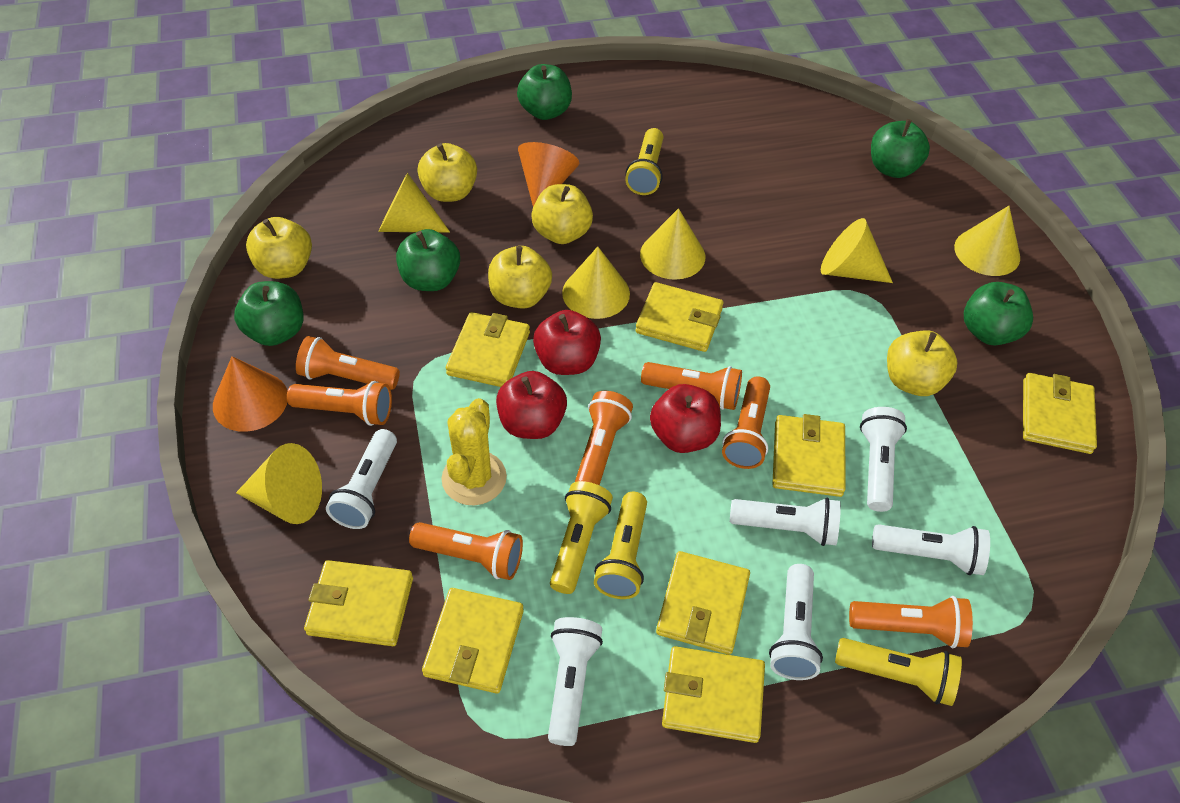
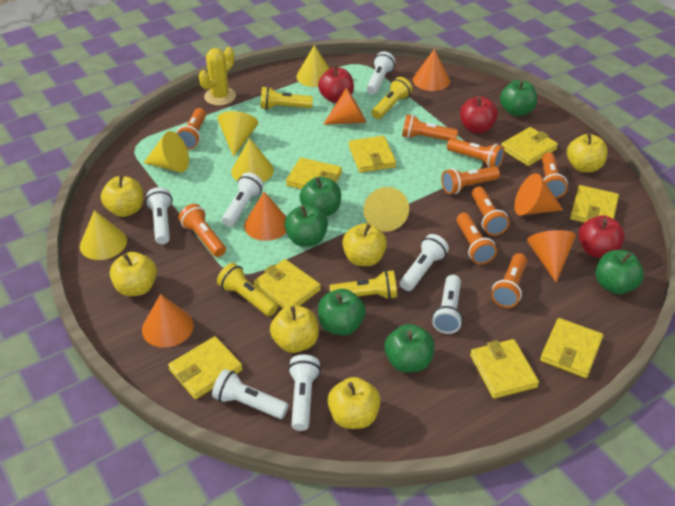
green apple: 5 -> 6
orange cone: 2 -> 6
orange flashlight: 7 -> 9
white flashlight: 6 -> 7
yellow apple: 5 -> 6

